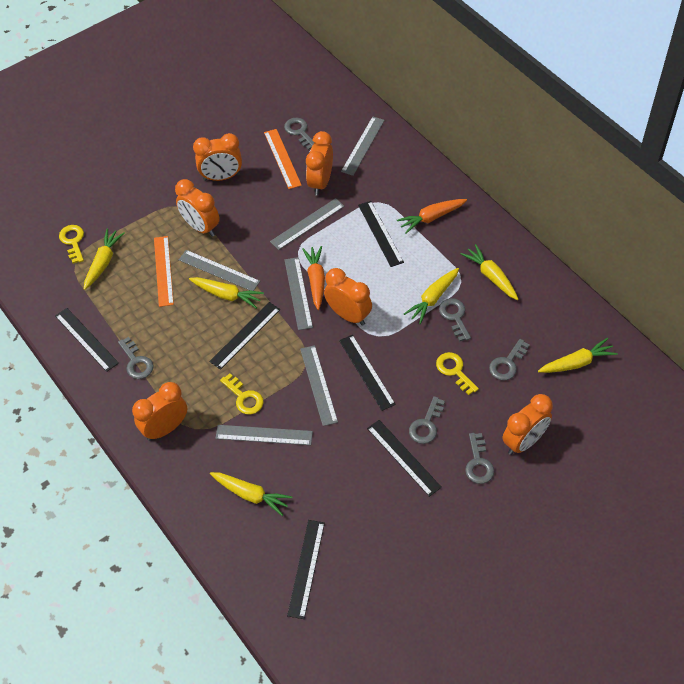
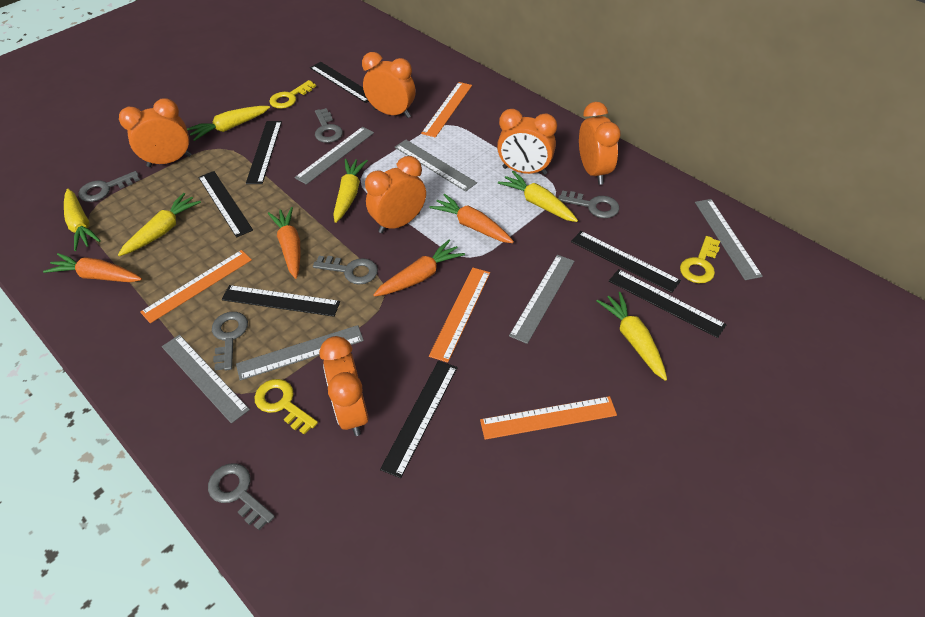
black ruler: 6 -> 7
orange carrot: 2 -> 4
orange ruler: 2 -> 4

